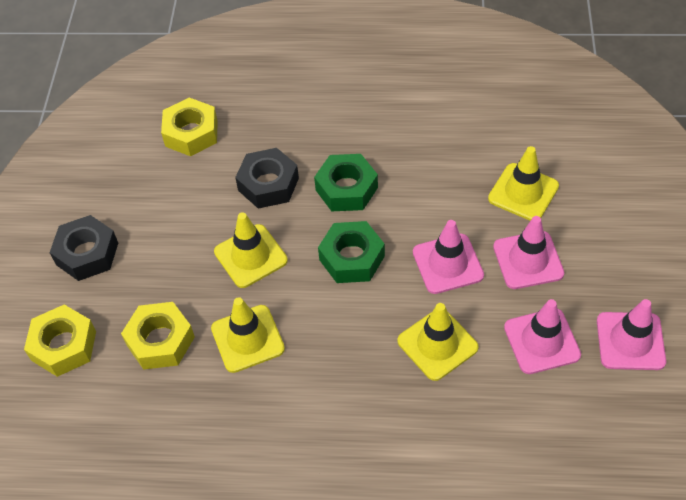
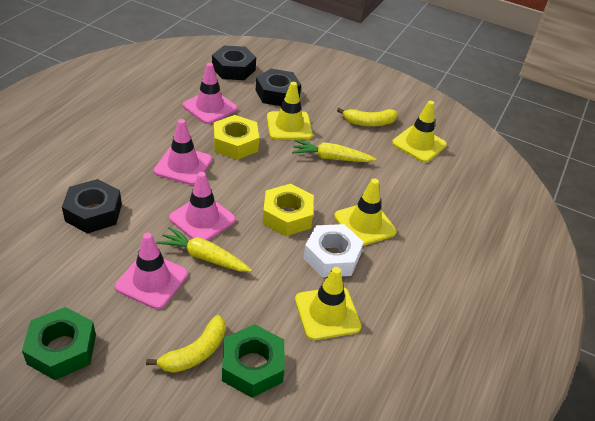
black nut: 2 -> 3
white nut: 0 -> 1
yellow banana: 0 -> 2
yellow carrot: 0 -> 2
yellow nut: 3 -> 2

